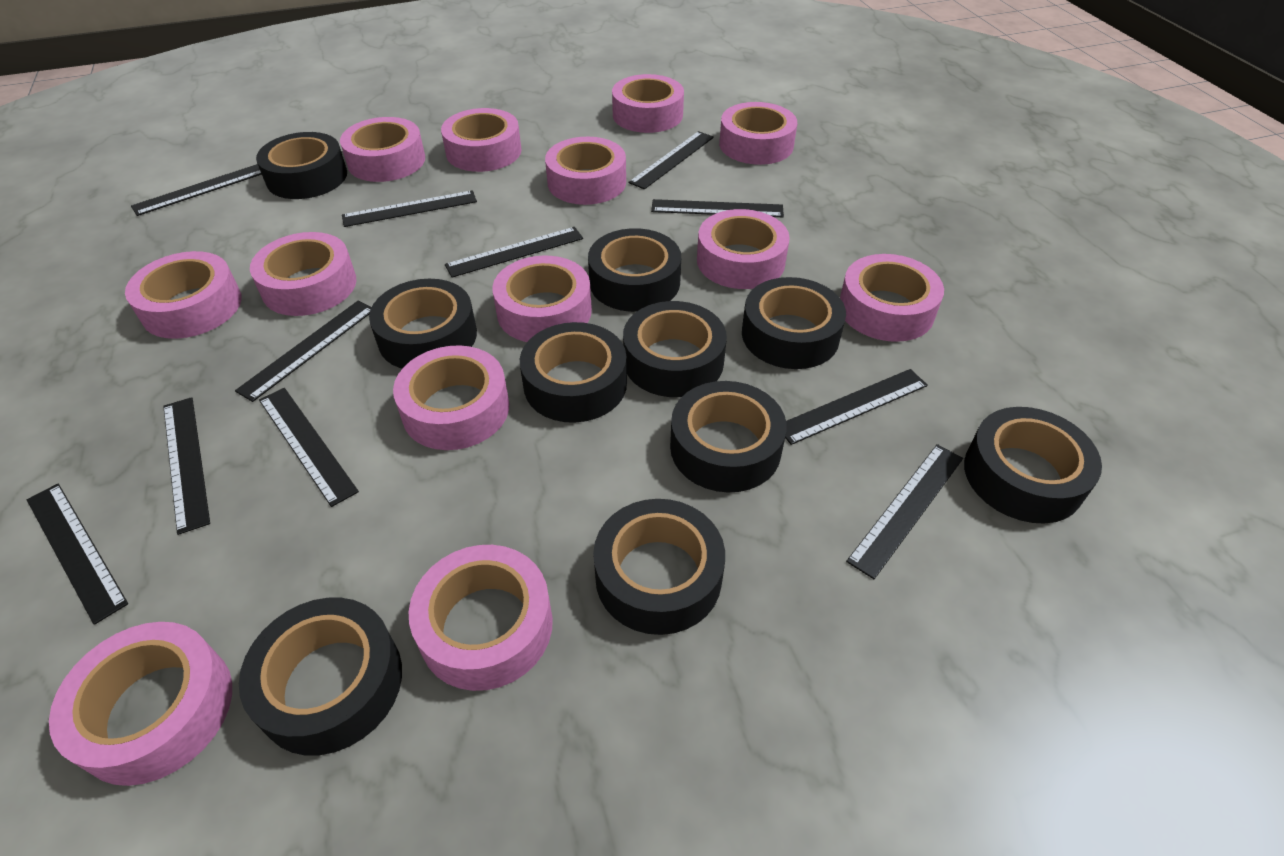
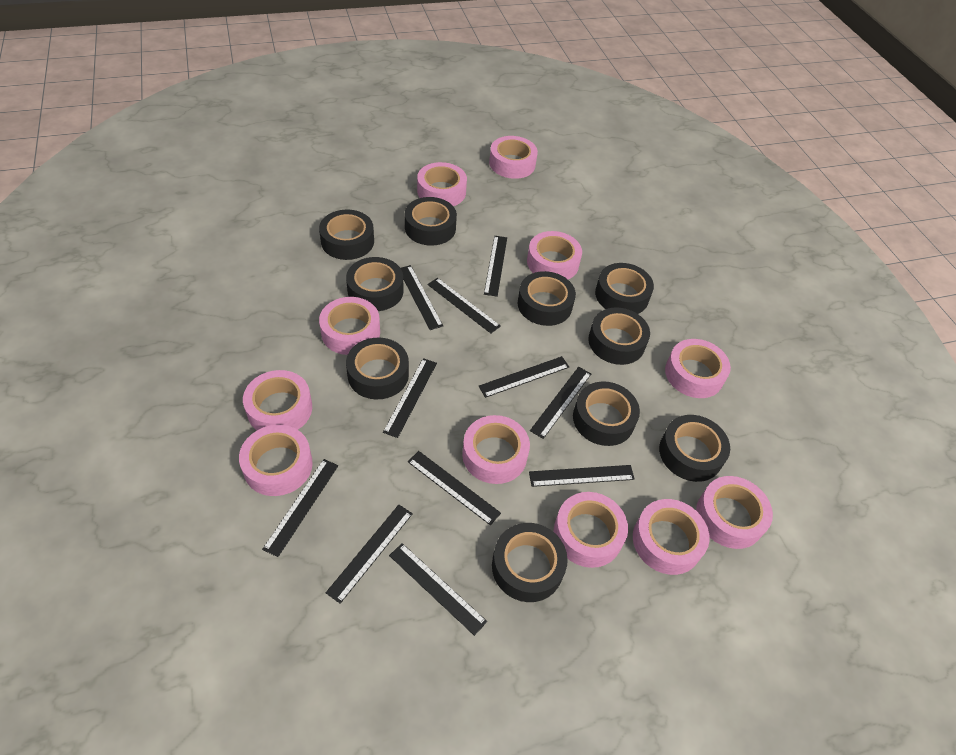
pink tape: 13 -> 11

